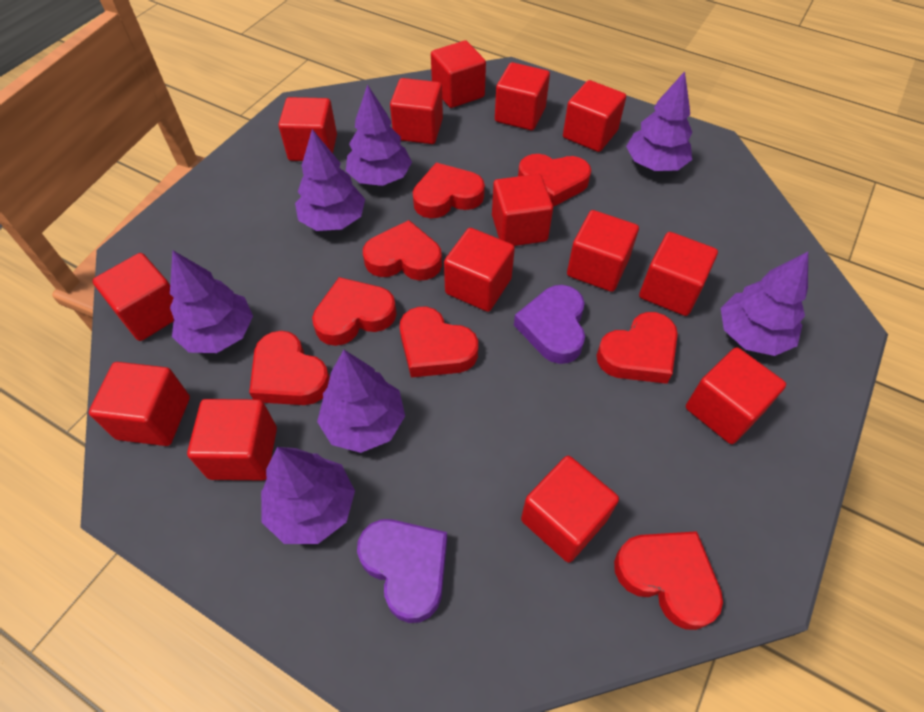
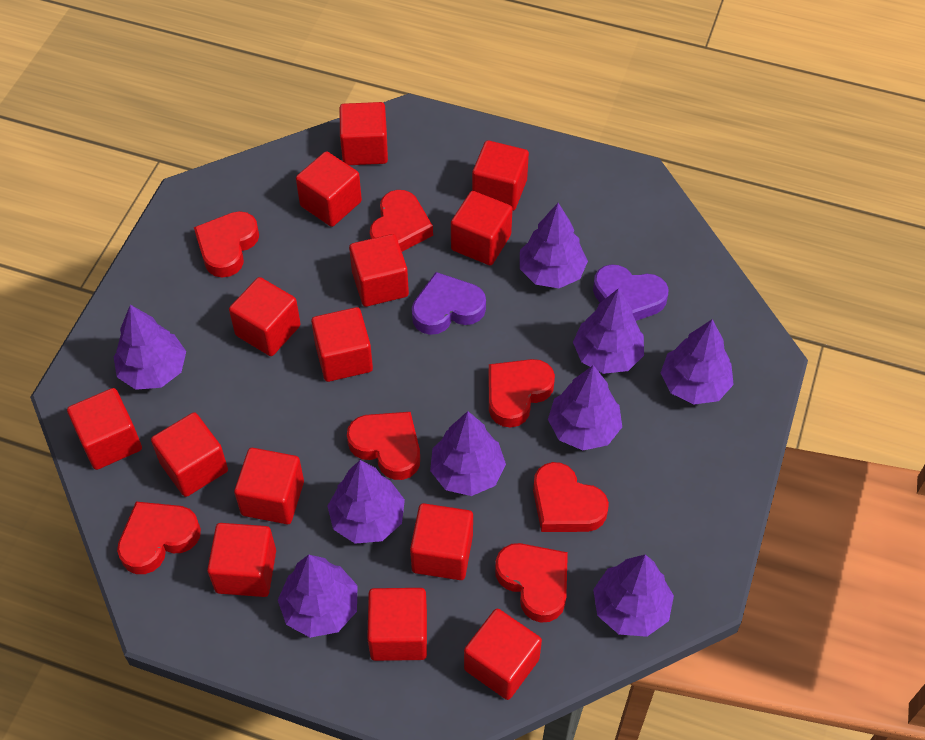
purple tree: 7 -> 9
red heart: 8 -> 7

